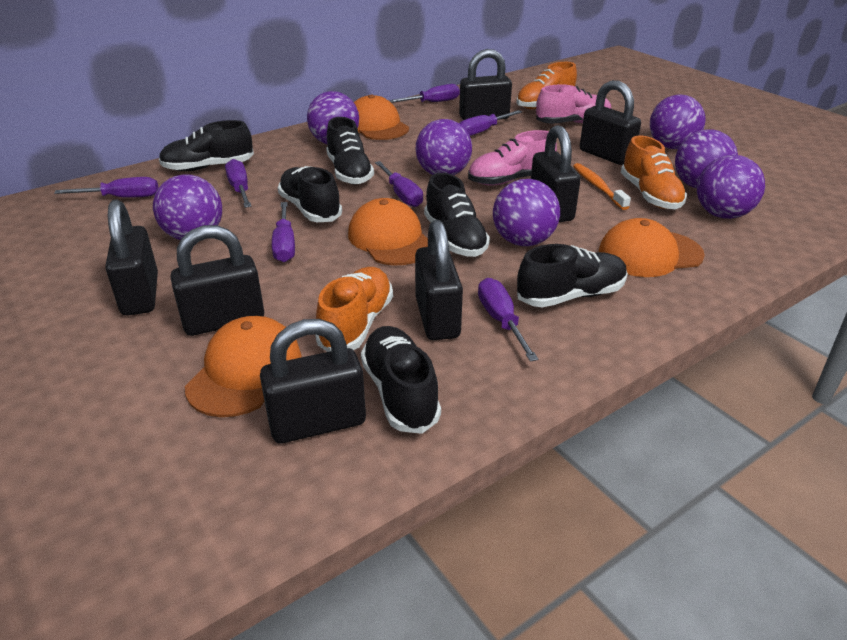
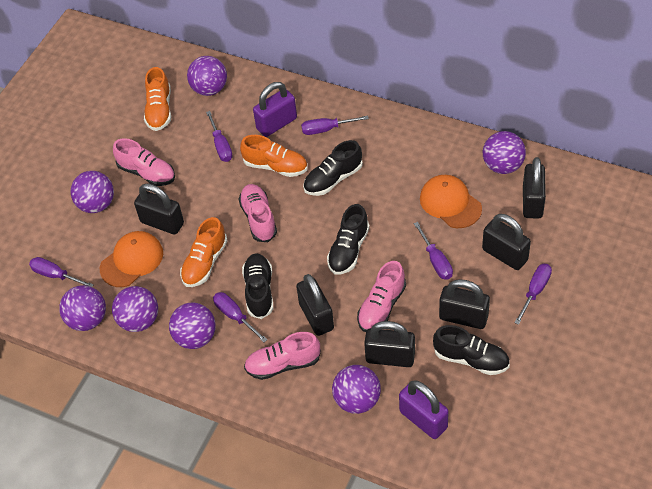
black padlock: 7 -> 6
black shoe: 6 -> 4
orange cap: 4 -> 2
orange toothbrush: 1 -> 0
pink shoe: 2 -> 4
purple padlock: 0 -> 2
purple screwdriver: 7 -> 6

